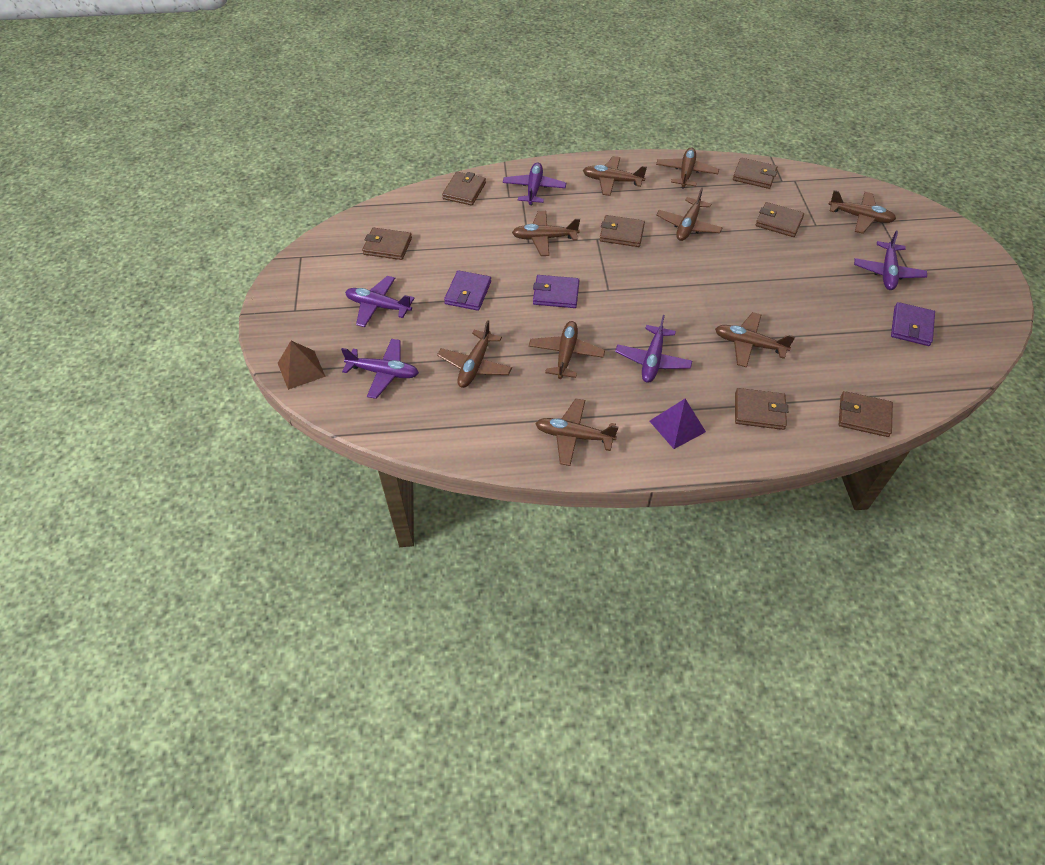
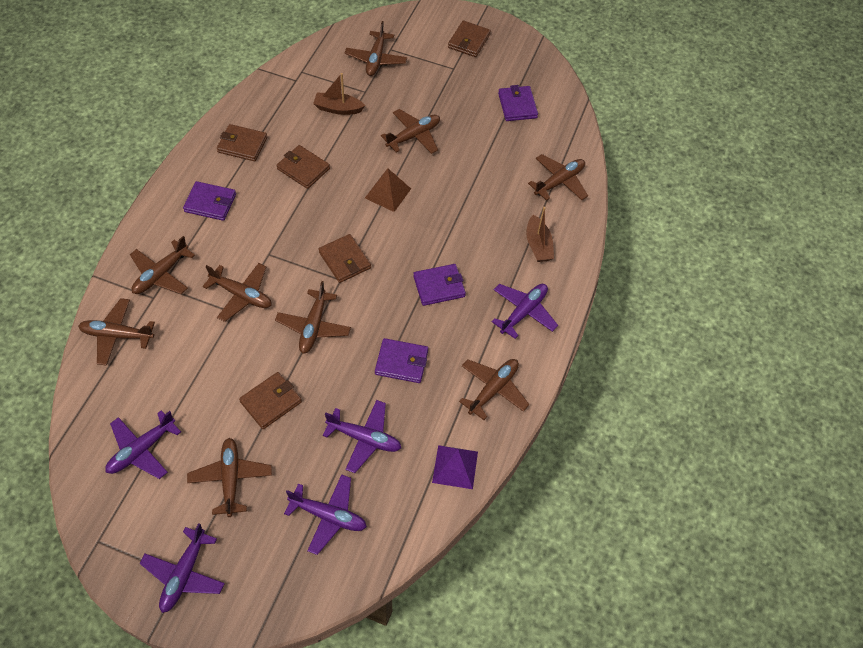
brown boat: 0 -> 2
brown wallet: 7 -> 5
purple wallet: 3 -> 4

